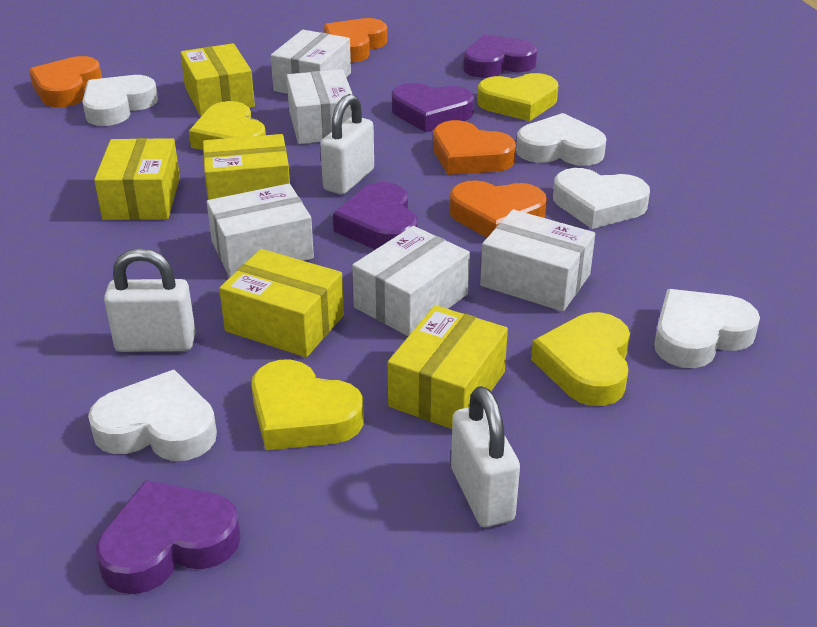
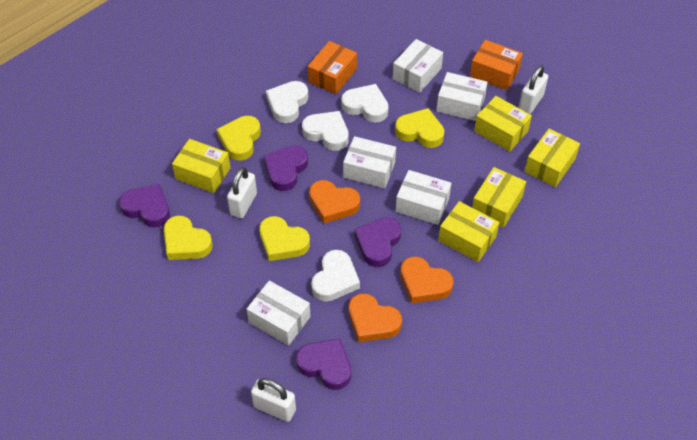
orange box: 0 -> 2
orange heart: 4 -> 3
white heart: 5 -> 4

